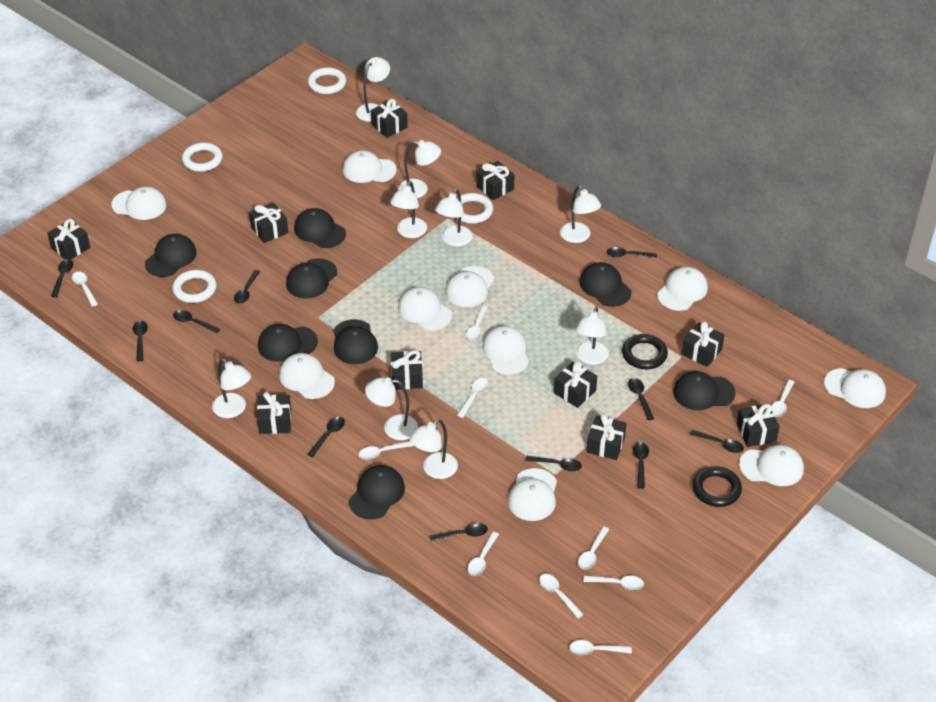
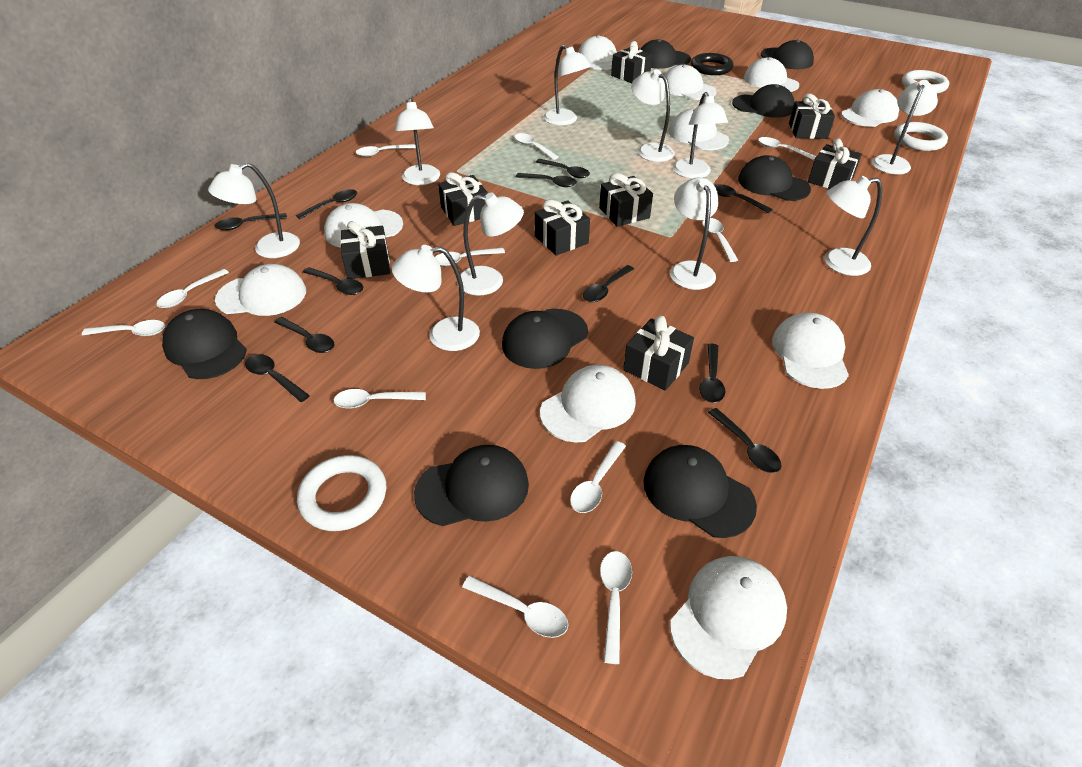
black gift: 10 -> 8
black ring: 2 -> 1
white lamp: 9 -> 10
white ring: 4 -> 3
white spoon: 10 -> 11

